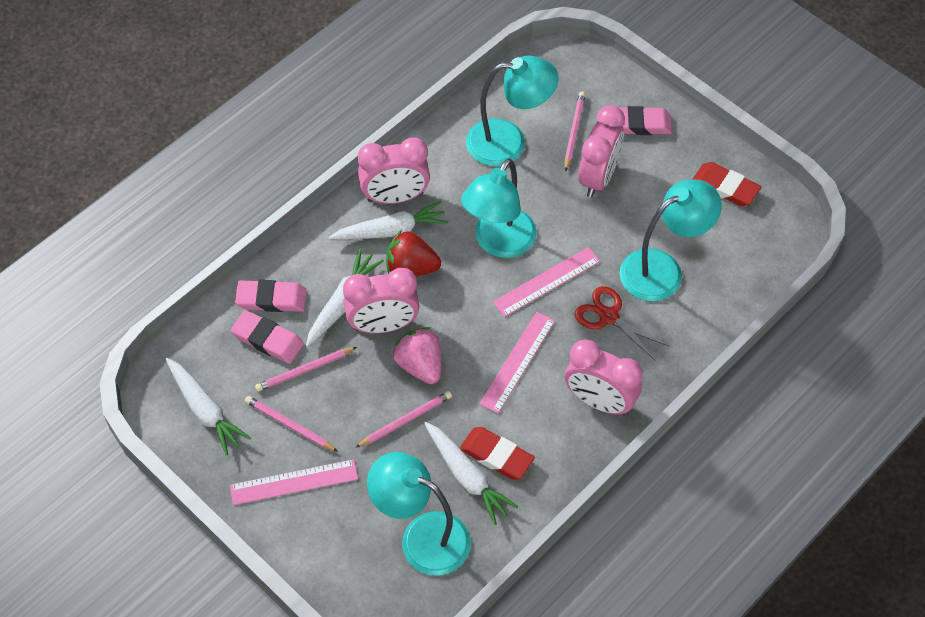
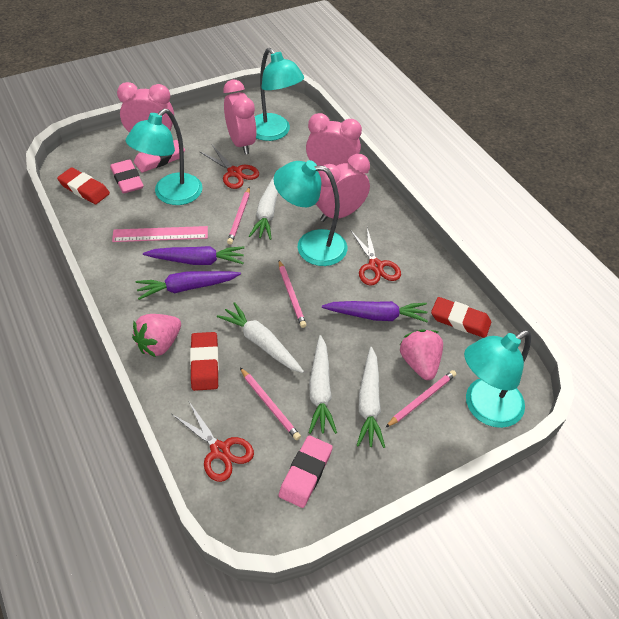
pink ruler: 3 -> 1
pink strawberry: 1 -> 2
purple carrot: 0 -> 3
red eraser: 2 -> 3
red scissors: 1 -> 3
red strawberry: 1 -> 0

